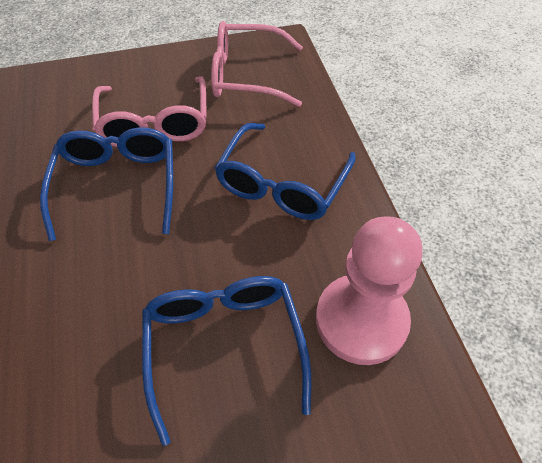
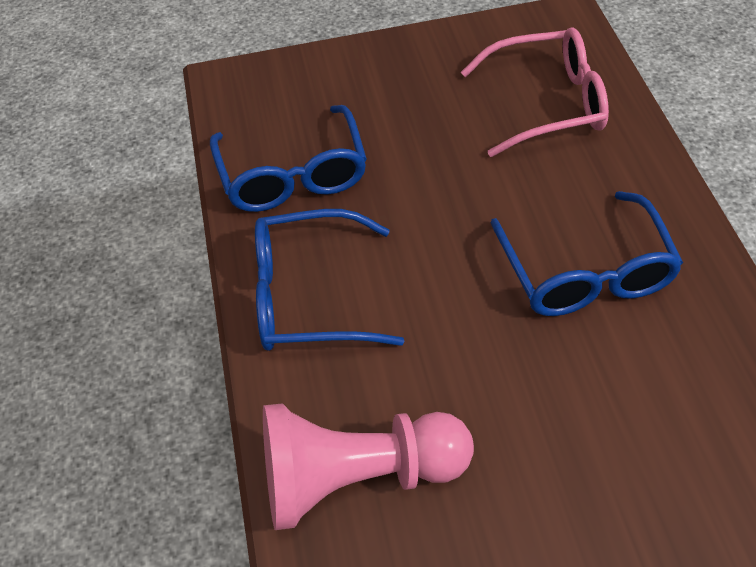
pink glasses: 2 -> 1

